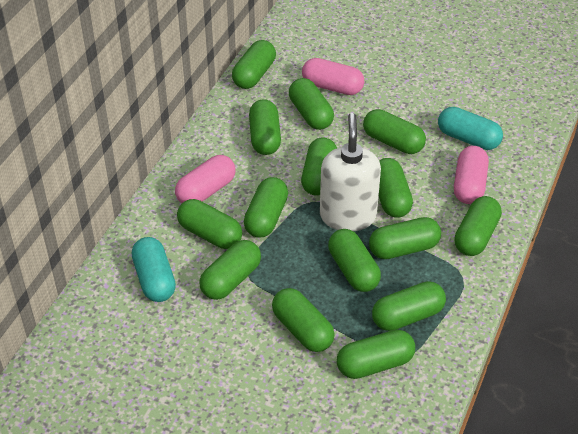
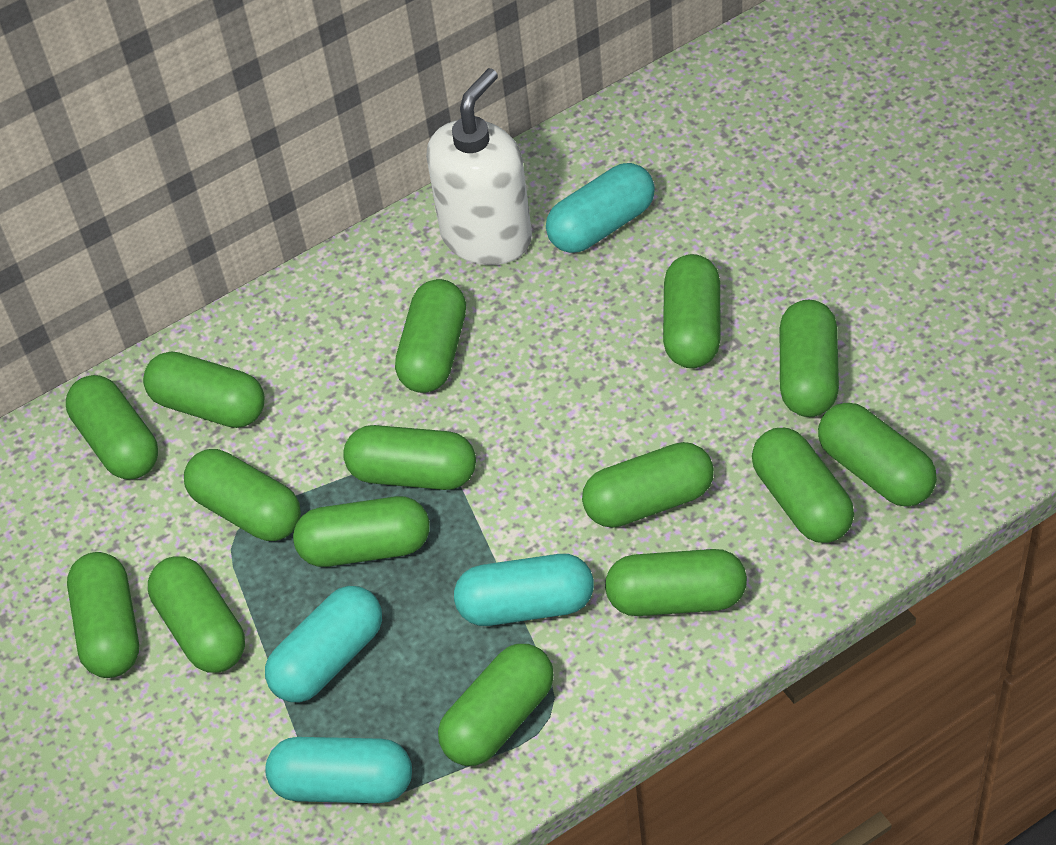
pink capsule: 3 -> 0
turquoise capsule: 2 -> 4

